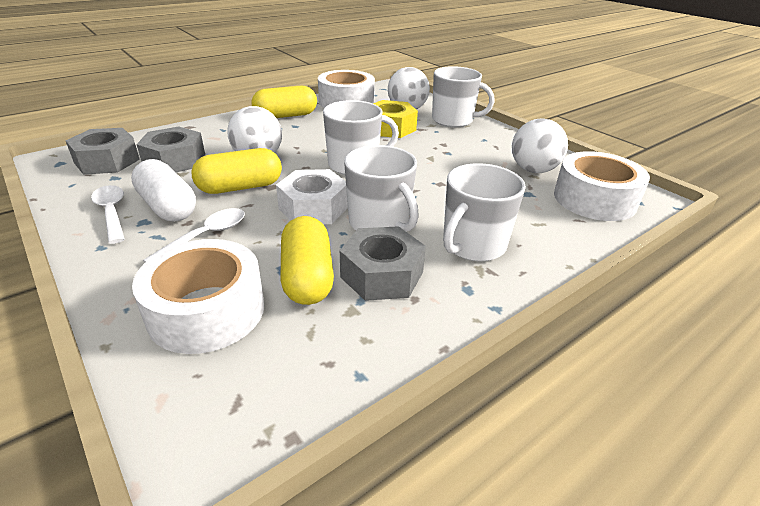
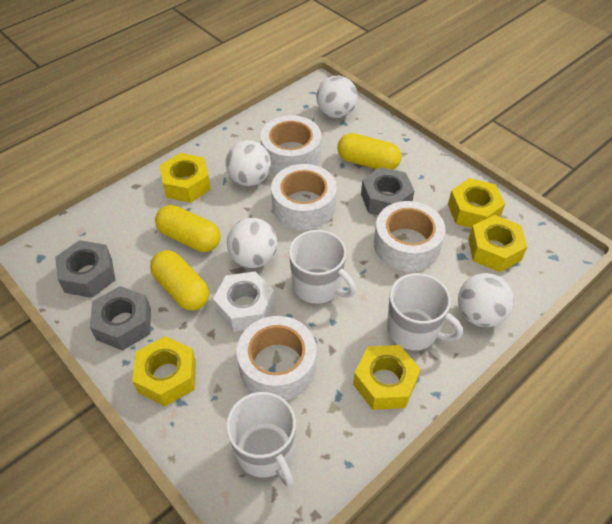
white ball: 3 -> 4
white capsule: 1 -> 0
white mug: 4 -> 3
white spoon: 2 -> 0
white tape: 3 -> 4
yellow nut: 1 -> 5

